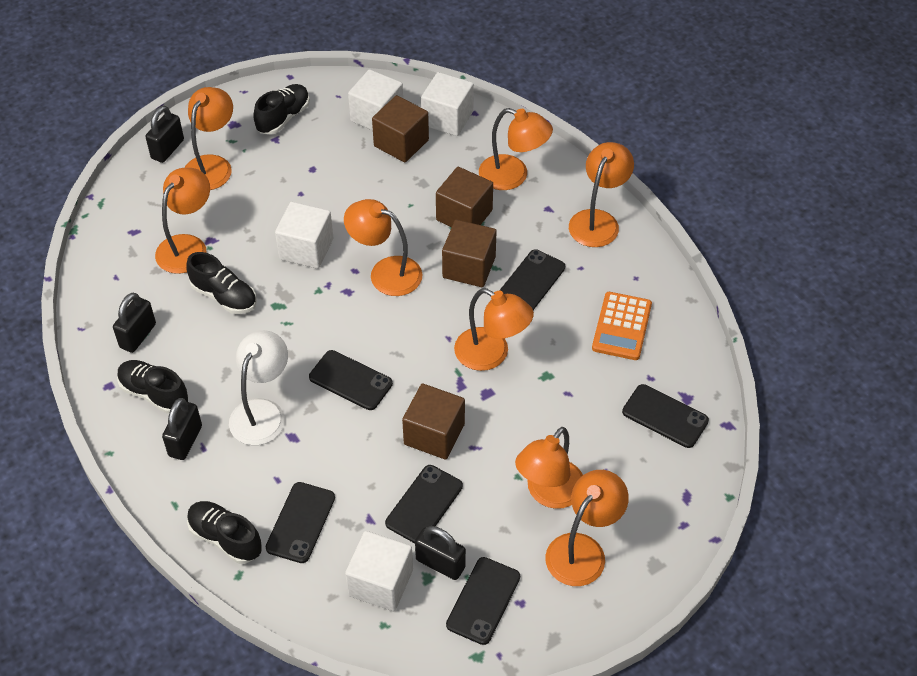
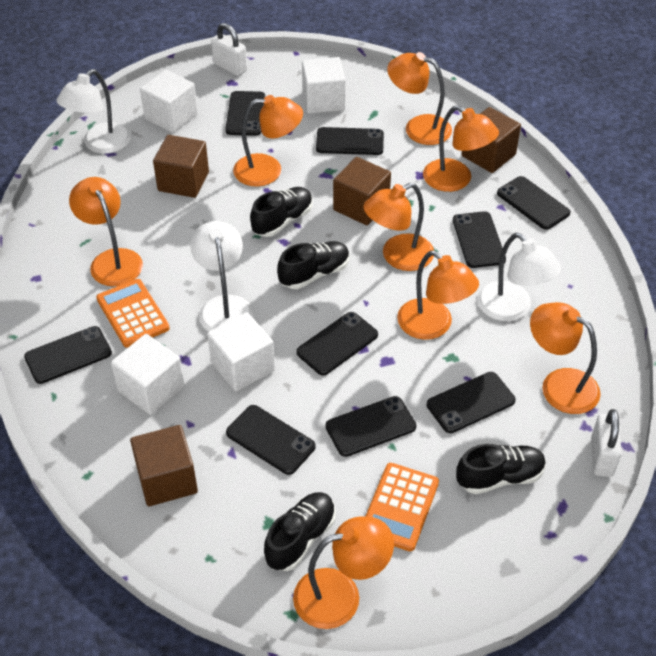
black padlock: 4 -> 0
black phone: 6 -> 9
orange calculator: 1 -> 2
white lamp: 1 -> 3
white padlock: 0 -> 2

